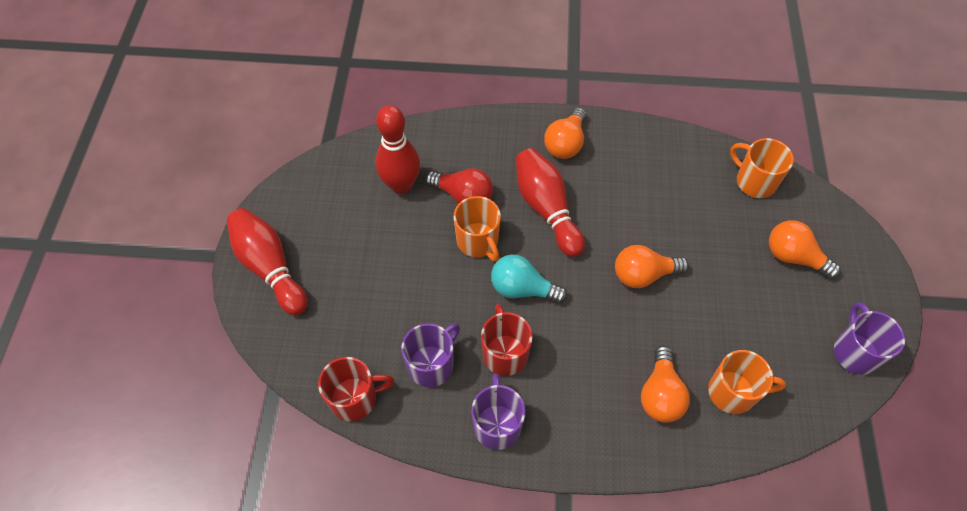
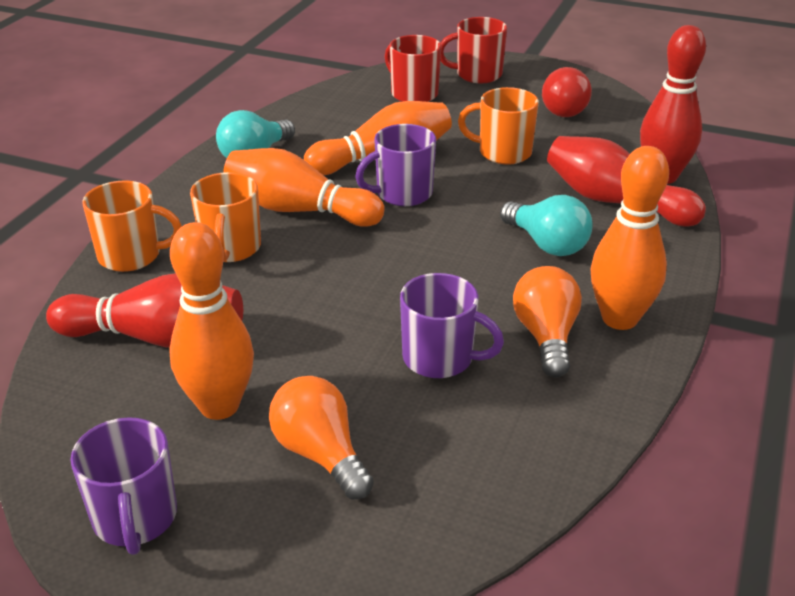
orange bowling pin: 0 -> 4
orange light bulb: 4 -> 2
turquoise light bulb: 1 -> 2

